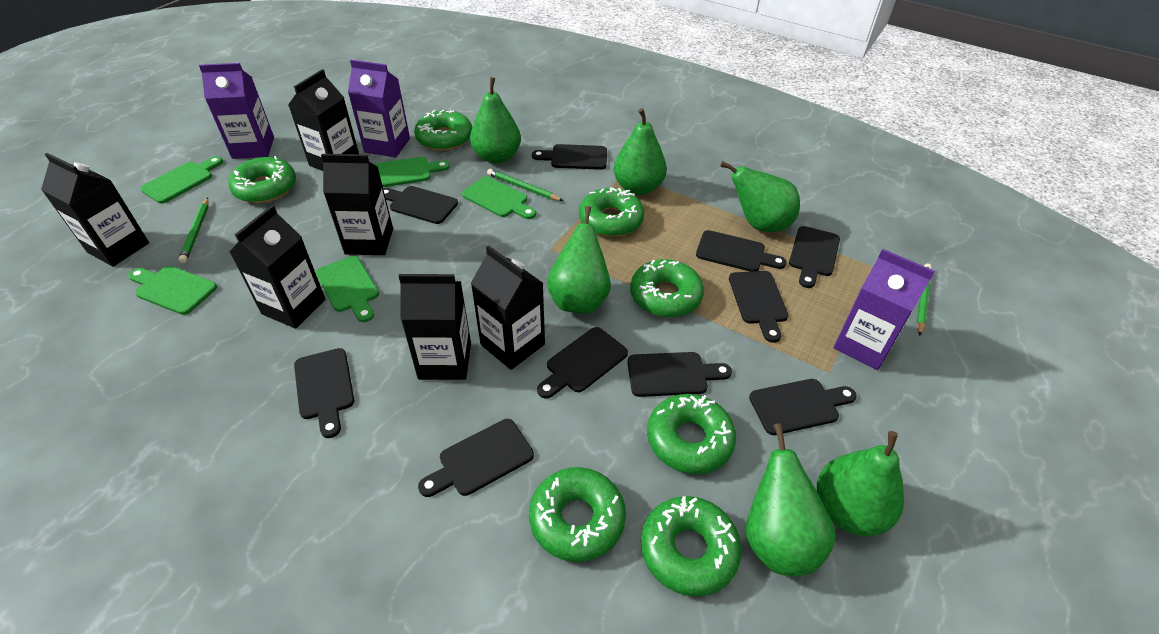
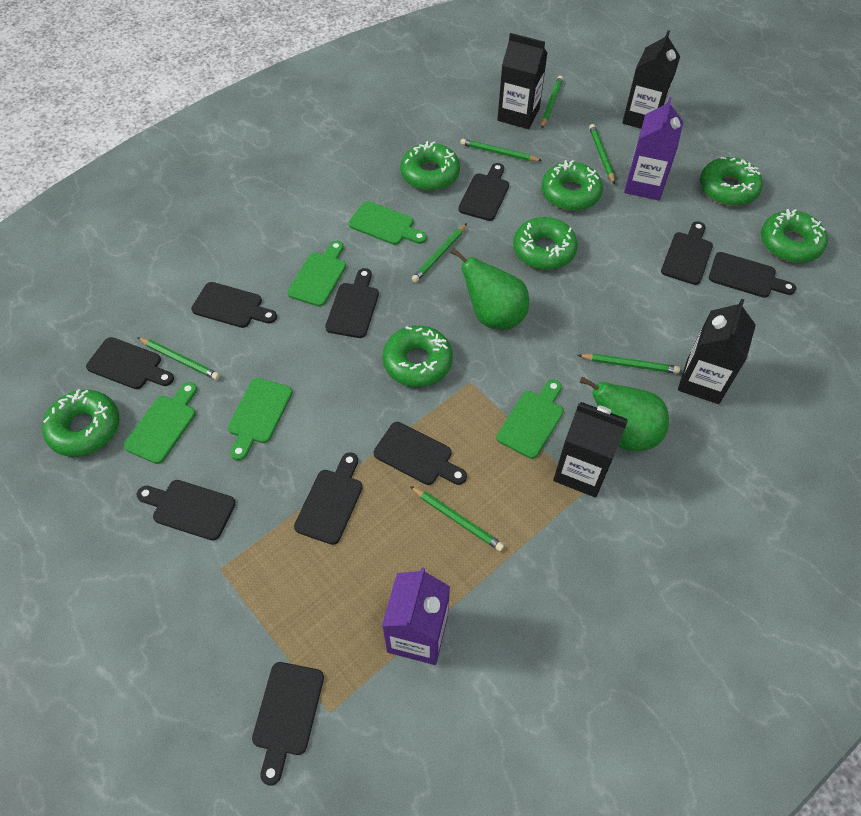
black carton: 6 -> 4
green pear: 6 -> 2
green pencil: 3 -> 7
purple carton: 3 -> 2

